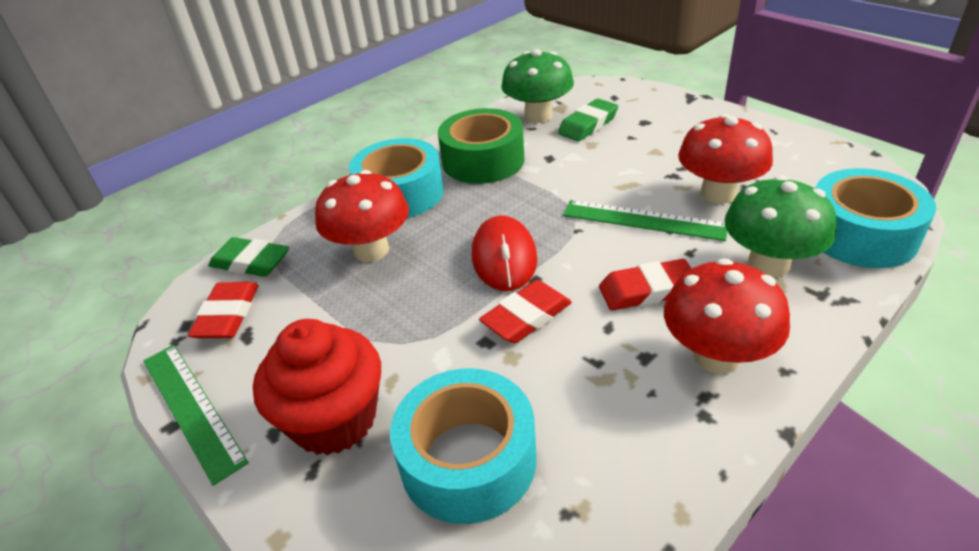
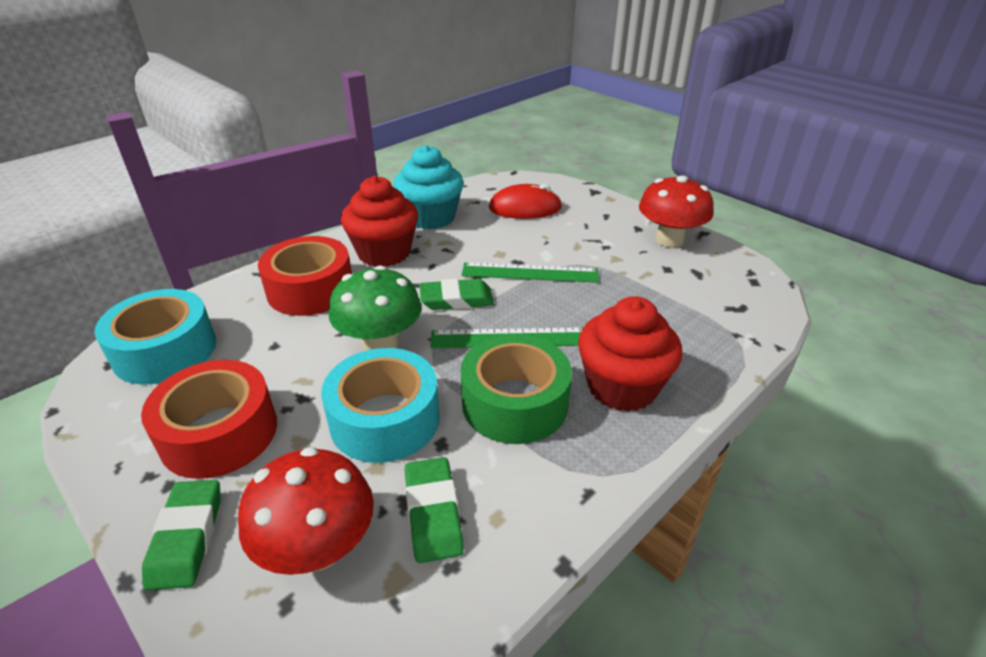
green eraser: 2 -> 3
green mushroom: 2 -> 1
red cupcake: 1 -> 2
red eraser: 3 -> 0
red mushroom: 3 -> 2
red tape: 0 -> 2
turquoise cupcake: 0 -> 1
turquoise tape: 3 -> 2

